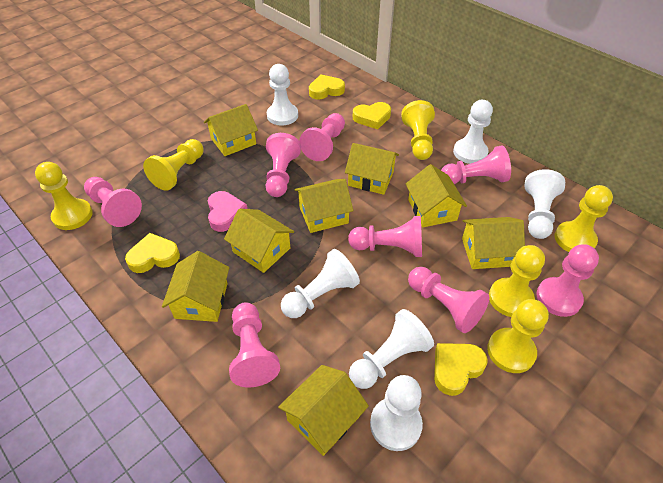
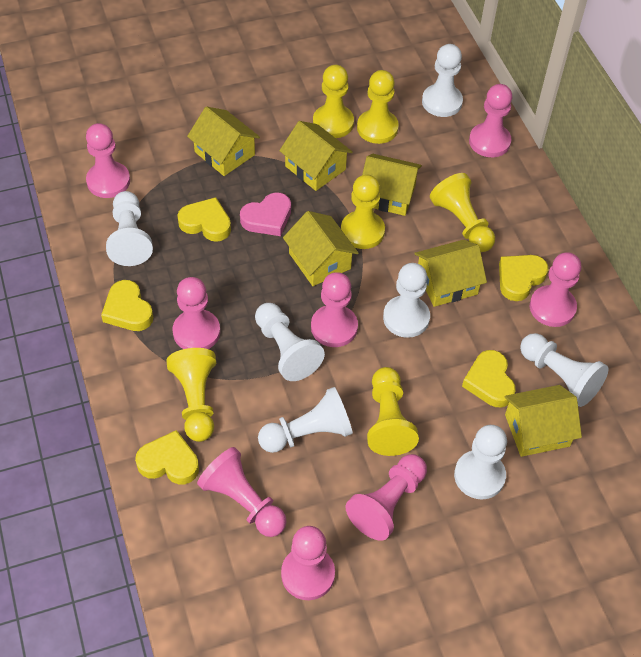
white pawn: 6 -> 7
yellow heart: 4 -> 5
yellow house: 8 -> 6

